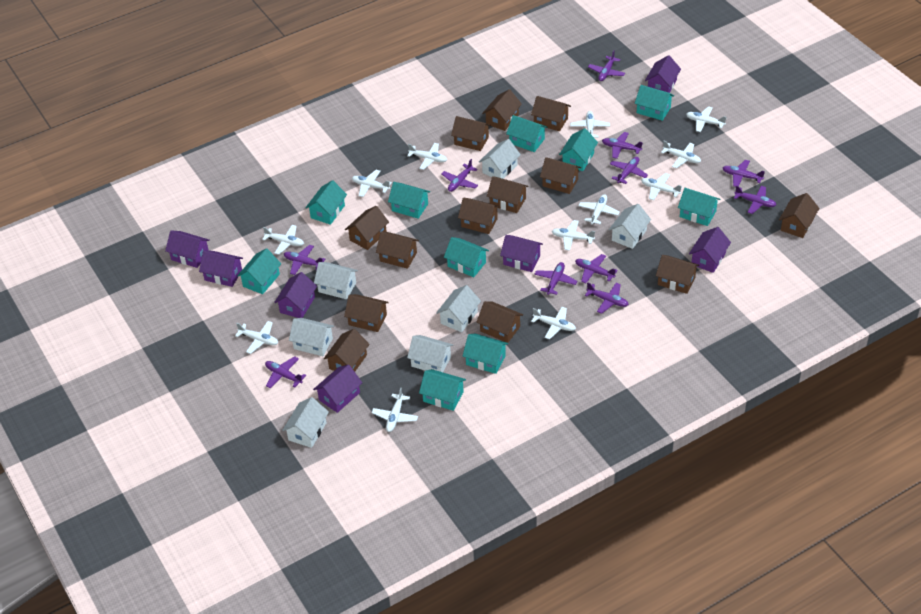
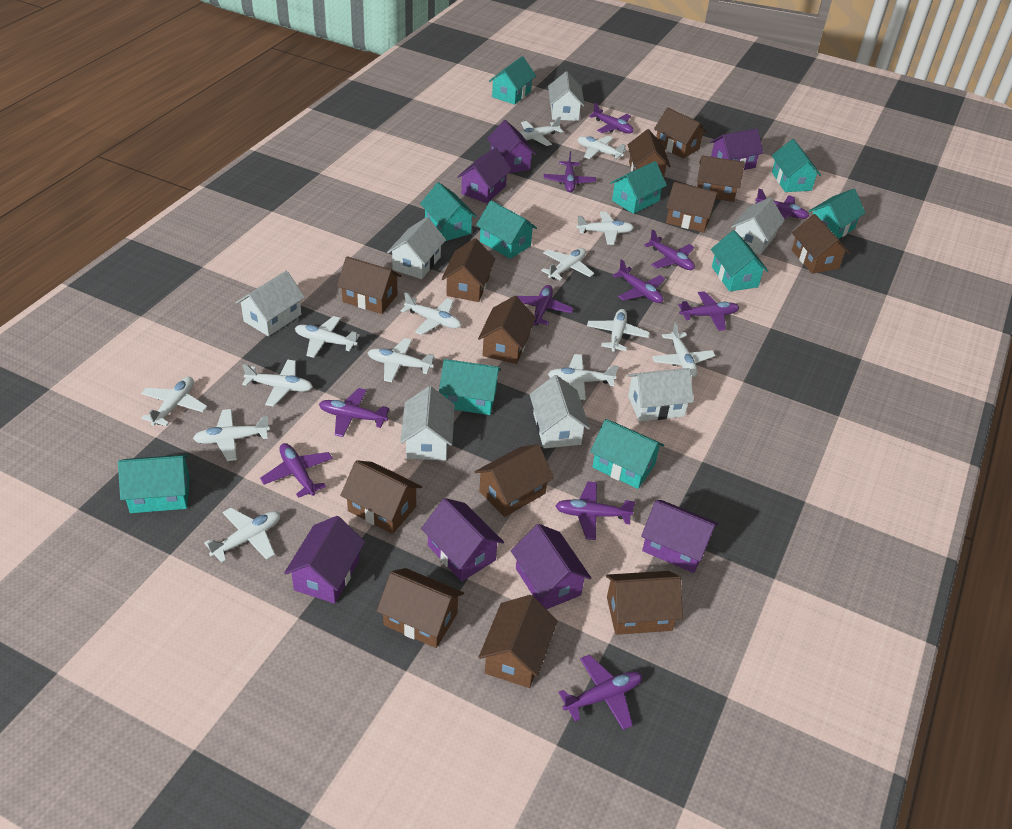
white plane: 12 -> 14

